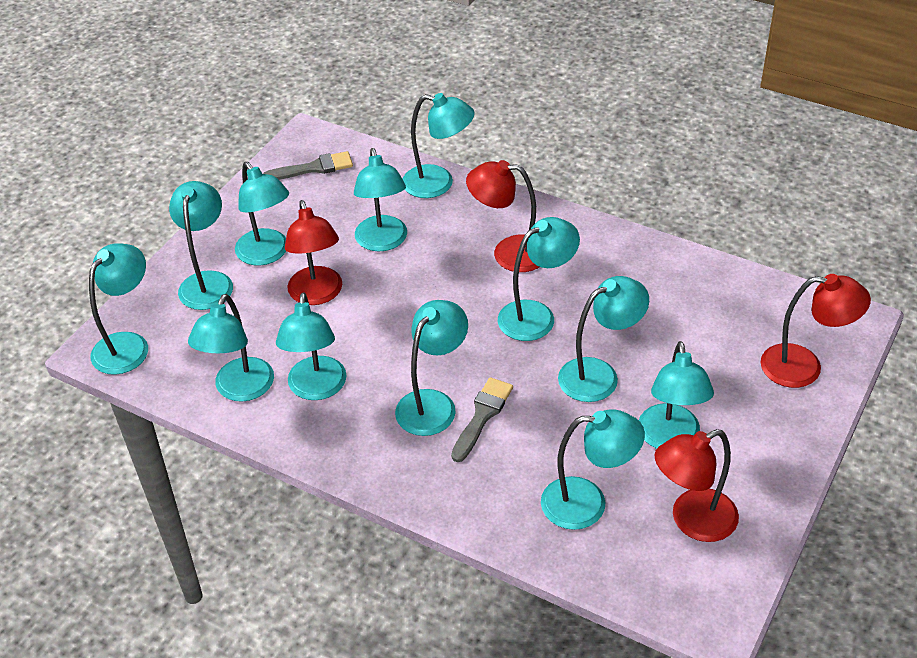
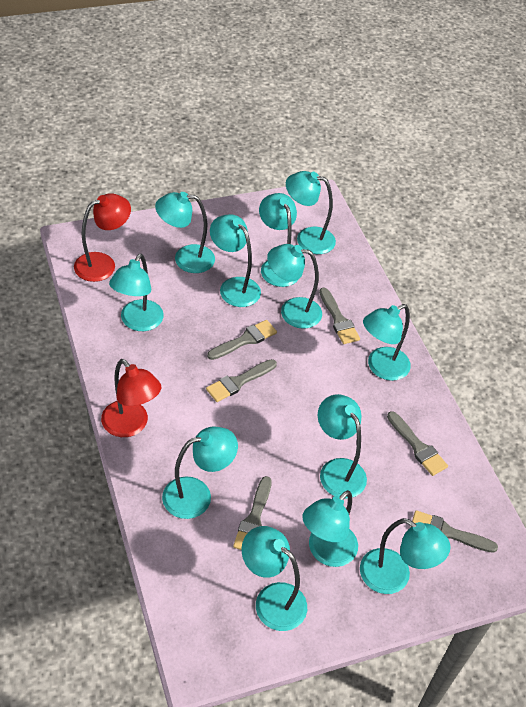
grey brush: 2 -> 6
red lamp: 4 -> 2

